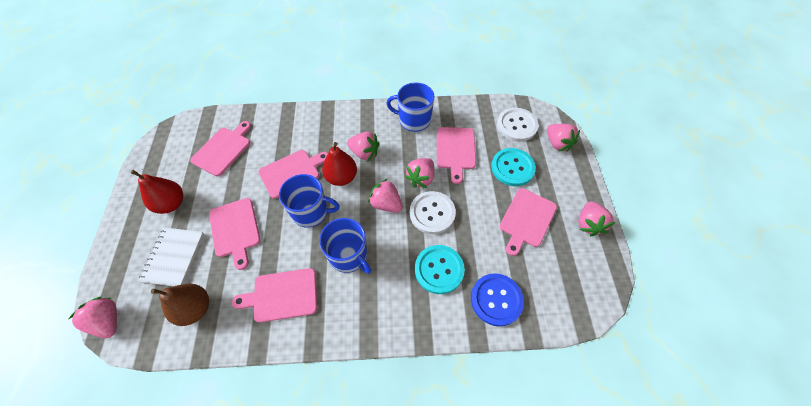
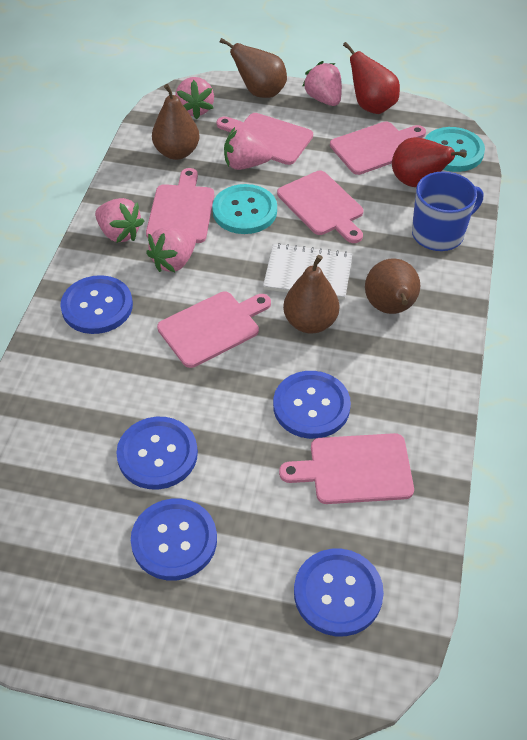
blue button: 1 -> 5
blue mug: 3 -> 1
brown pear: 1 -> 4
pink strawberry: 6 -> 5
white button: 2 -> 0

